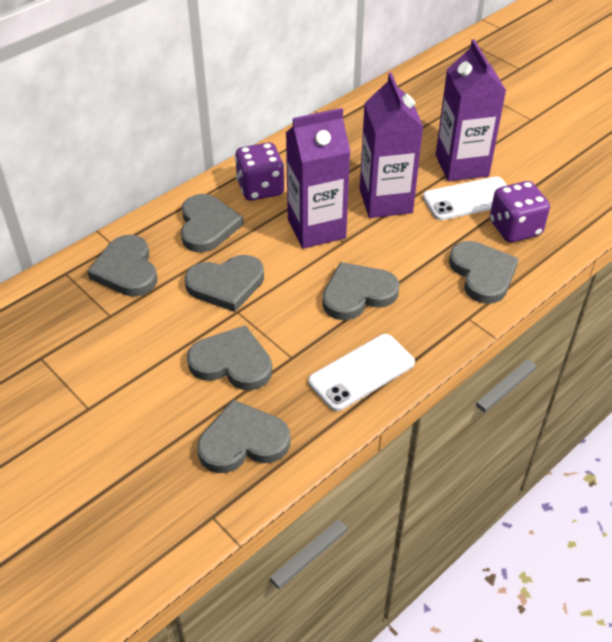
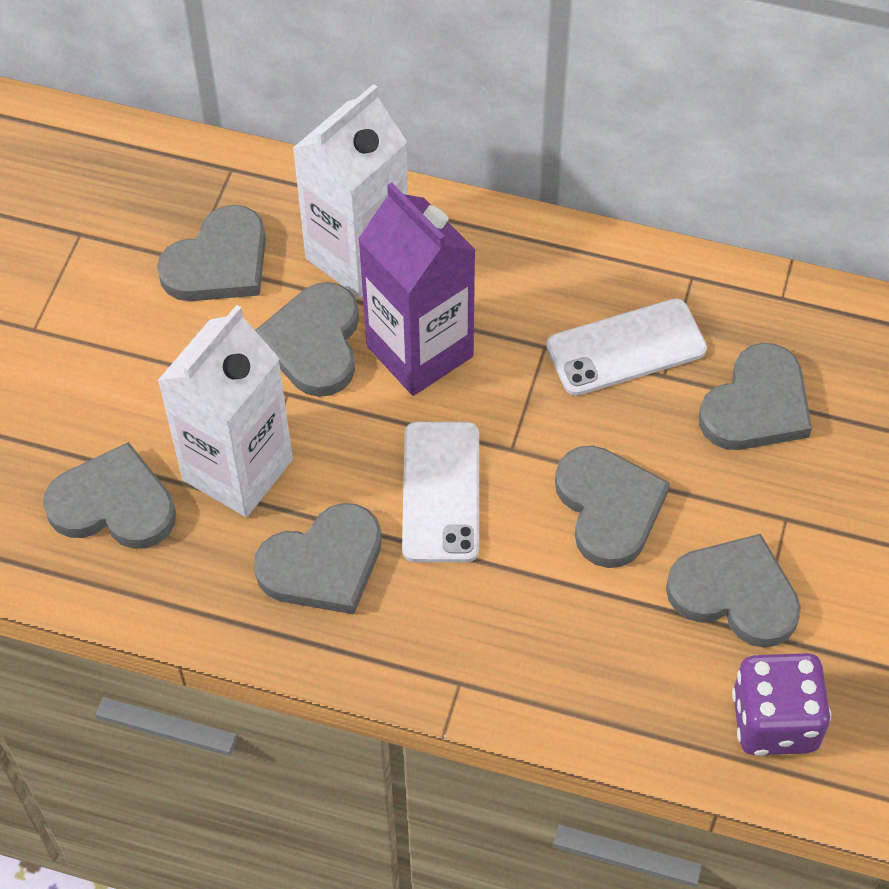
purple carton: 3 -> 1
purple dice: 2 -> 1
white carton: 0 -> 2

